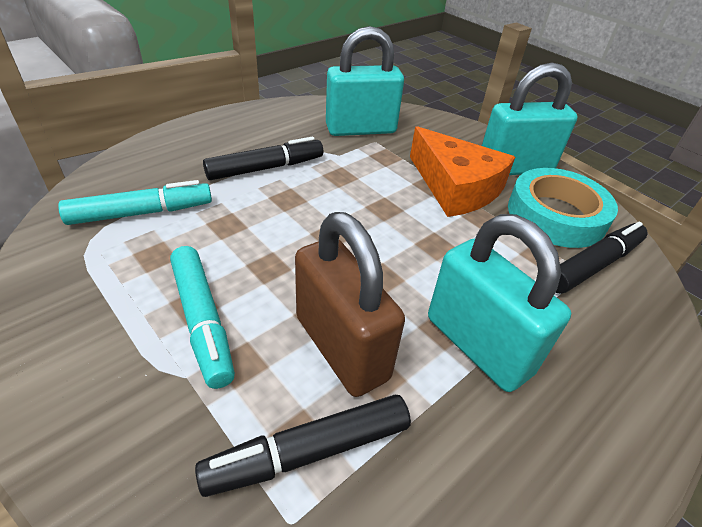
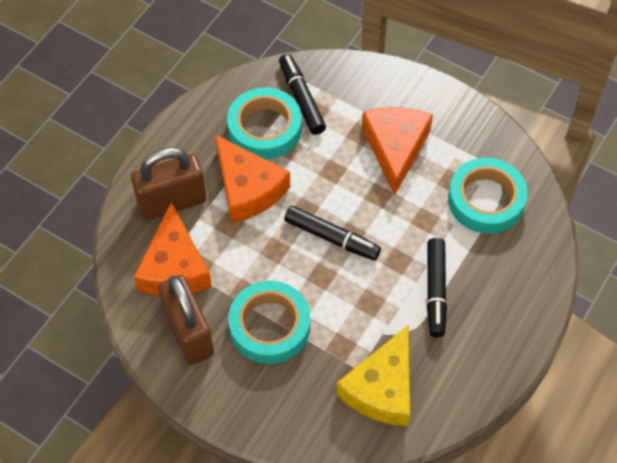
brown padlock: 1 -> 2
orange cheese: 1 -> 3
turquoise marker: 2 -> 0
turquoise padlock: 3 -> 0
turquoise tape: 1 -> 3
yellow cheese: 0 -> 1

